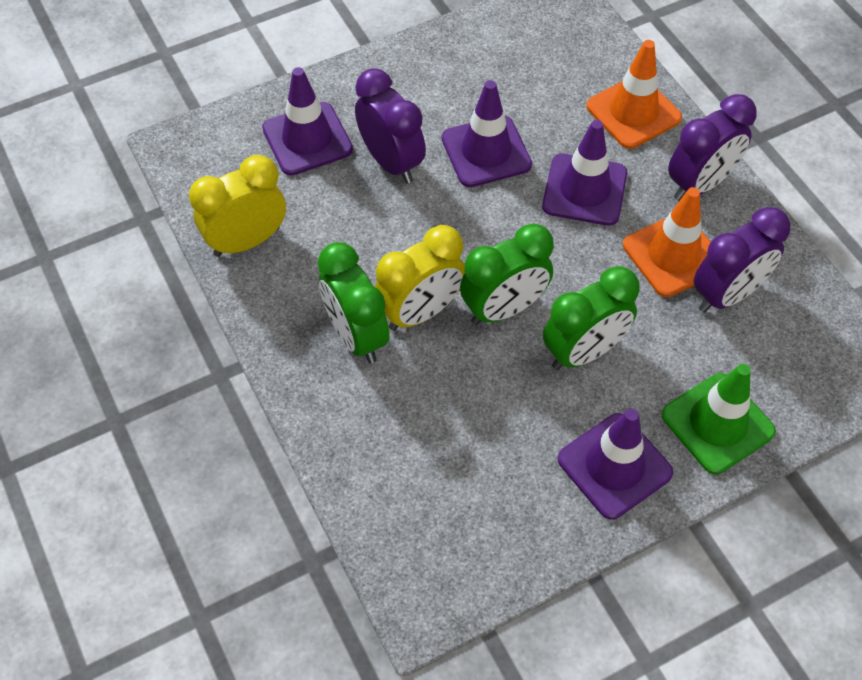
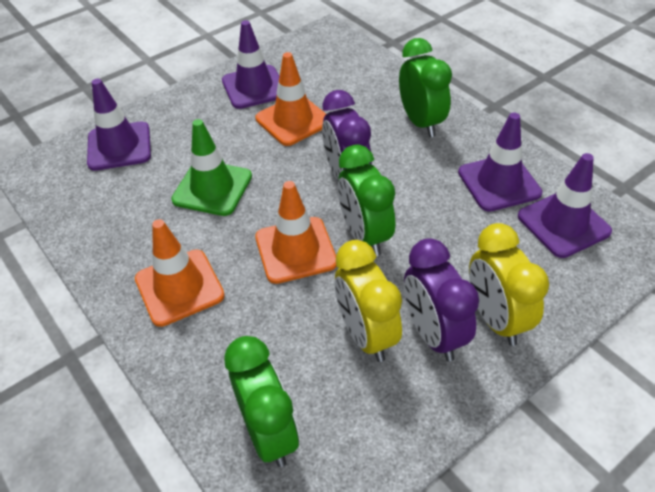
orange traffic cone: 2 -> 3
purple clock: 3 -> 2

